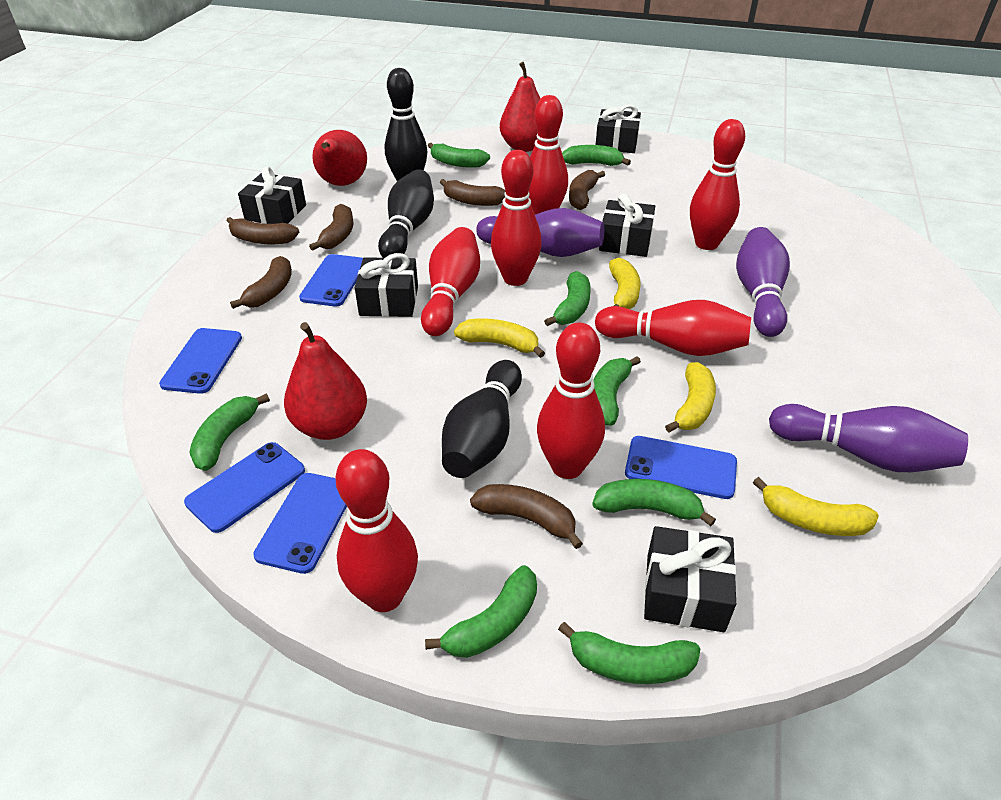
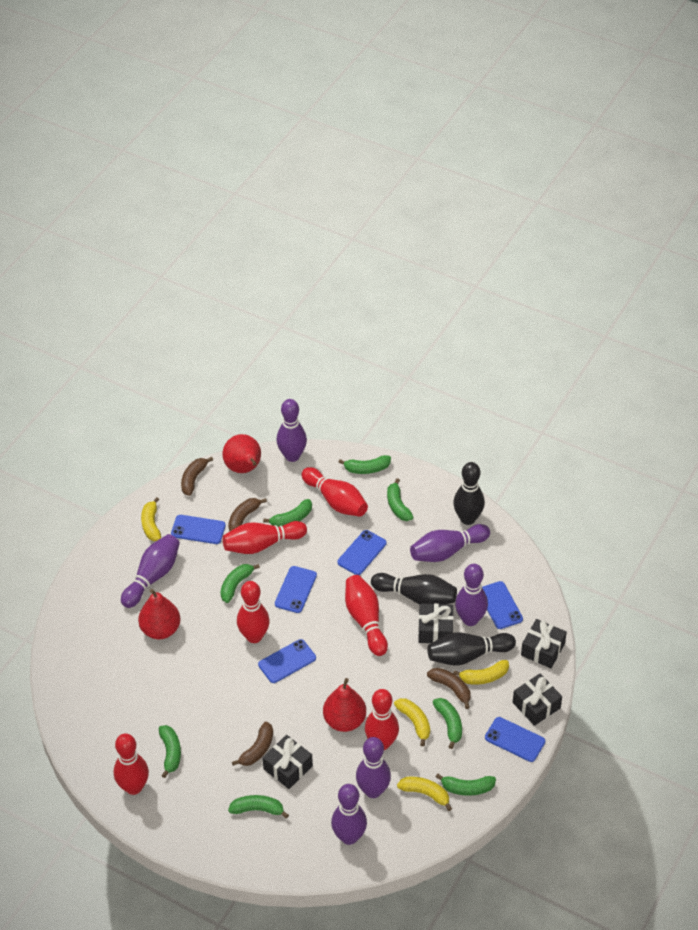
black gift: 5 -> 4
blue phone: 5 -> 6
brown banana: 6 -> 4
purple bowling pin: 3 -> 6
red bowling pin: 7 -> 6

